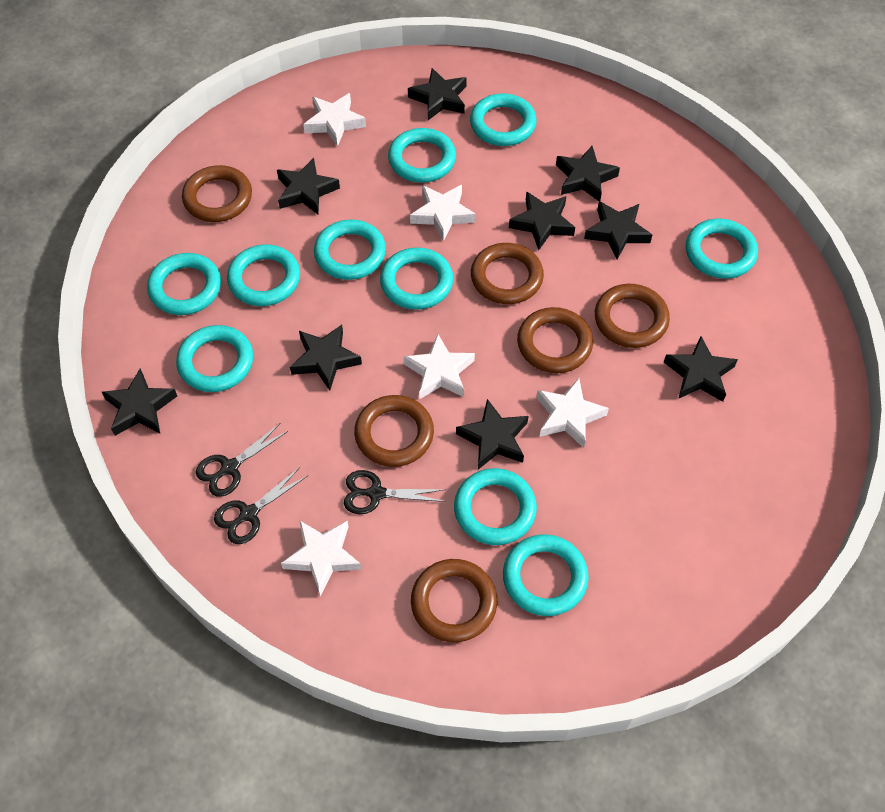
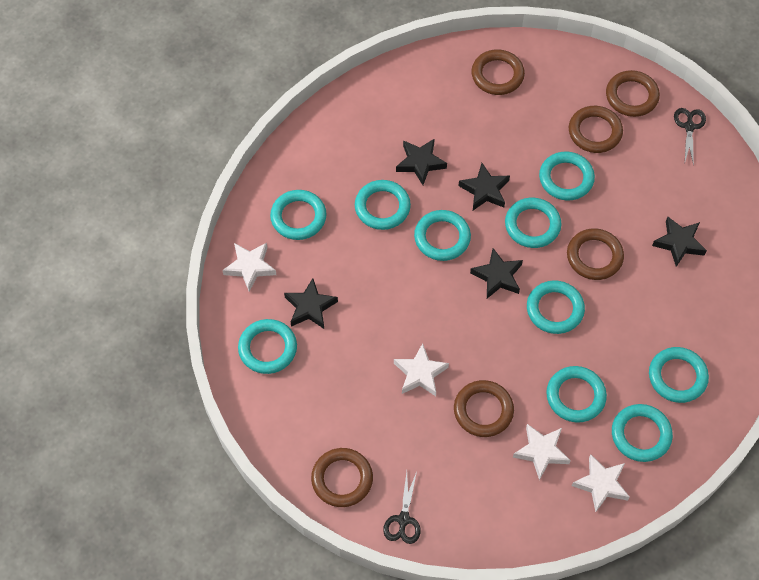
black scissors: 3 -> 2
black star: 9 -> 5
white star: 5 -> 4

